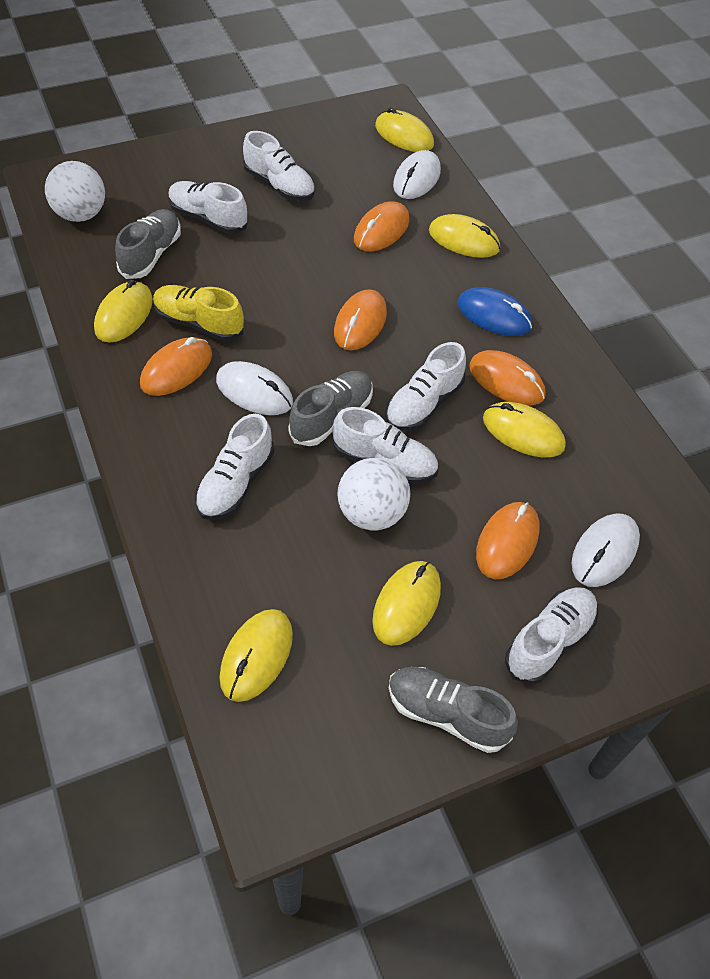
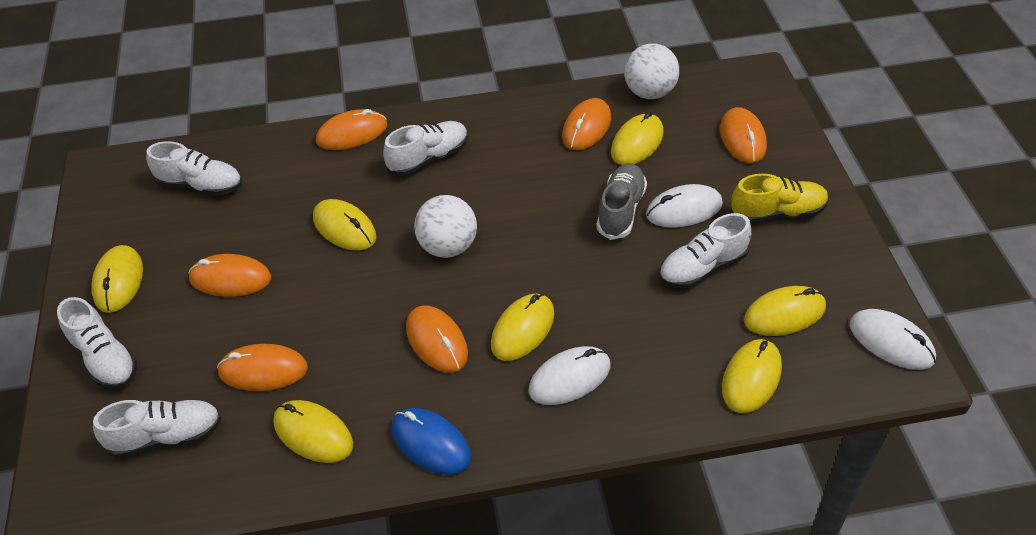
grey shoe: 3 -> 1
orange mouse: 5 -> 6
white shoe: 6 -> 5
yellow mouse: 6 -> 7

